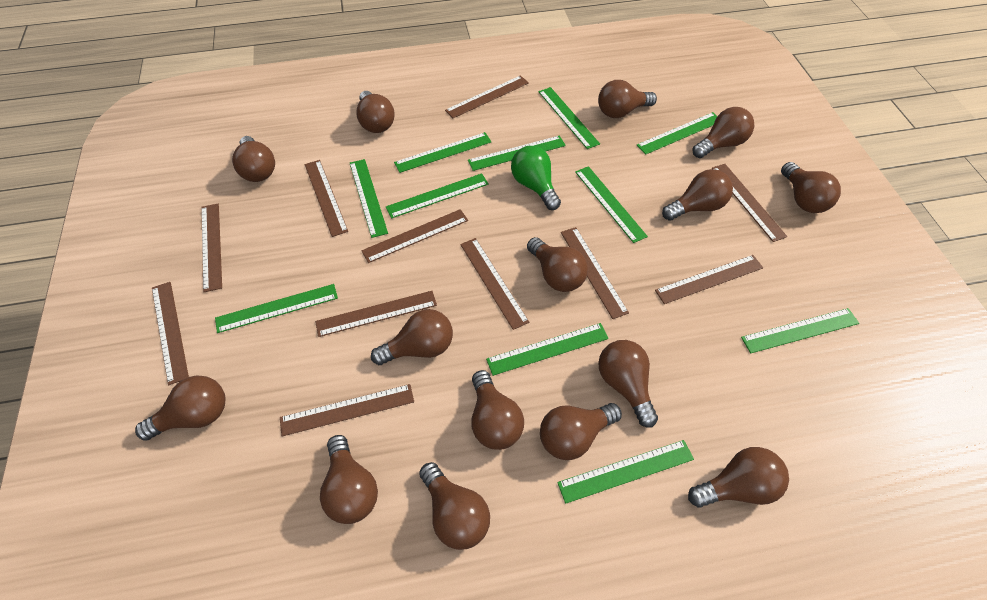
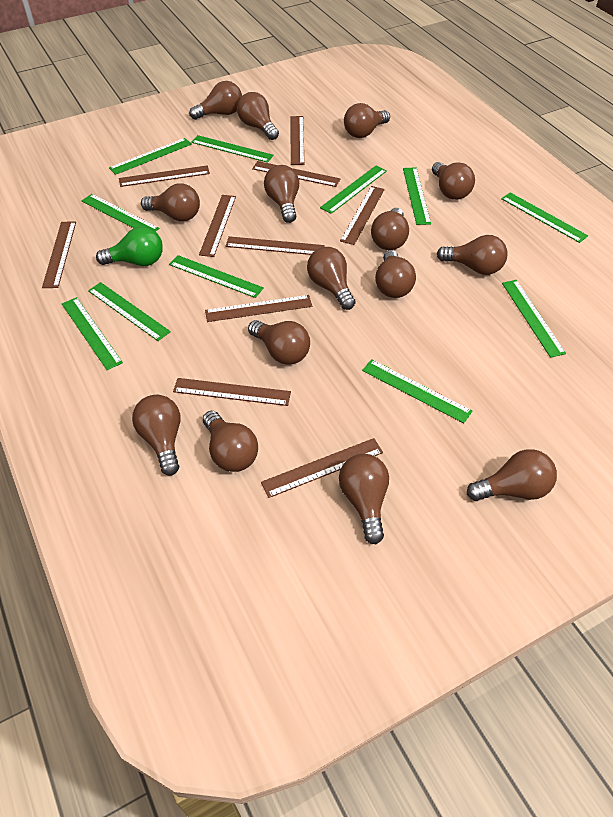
brown ruler: 11 -> 10

